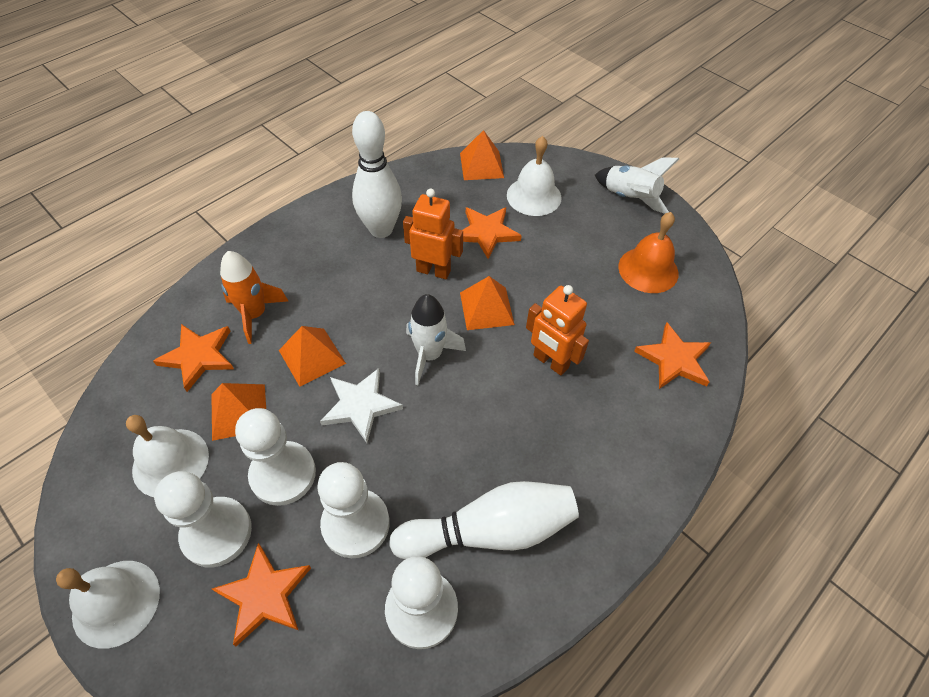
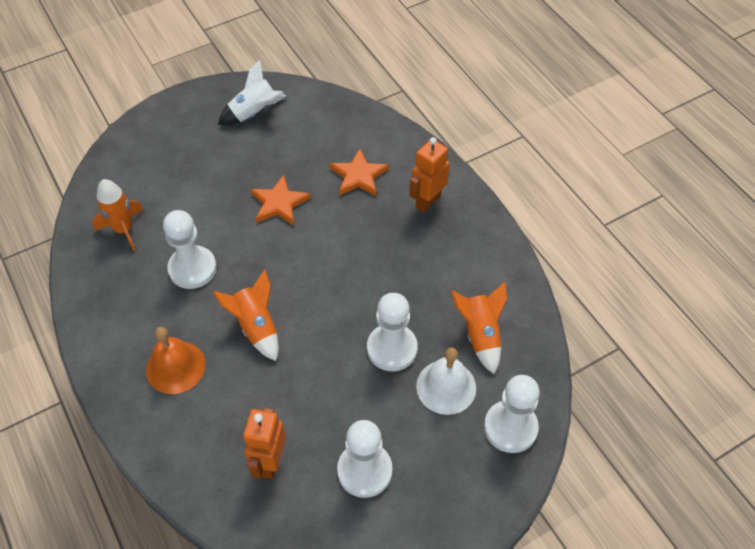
orange pyramid: 4 -> 0
orange rocket: 1 -> 3
orange star: 4 -> 2
white bell: 3 -> 1
white bowling pin: 2 -> 0
white rocket: 2 -> 1
white star: 1 -> 0

